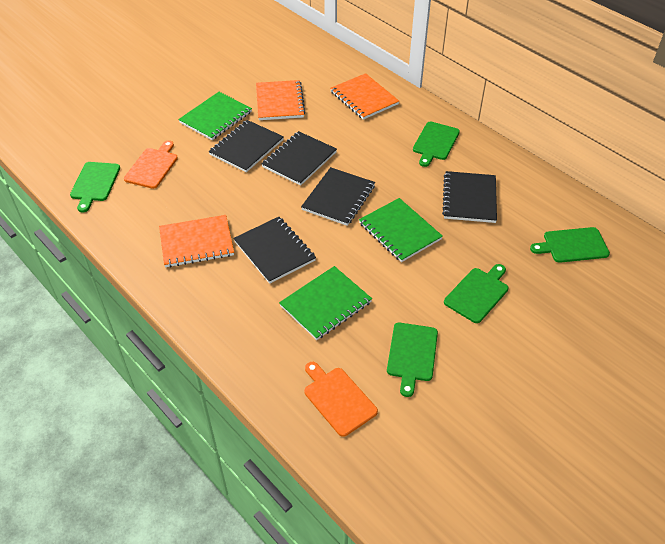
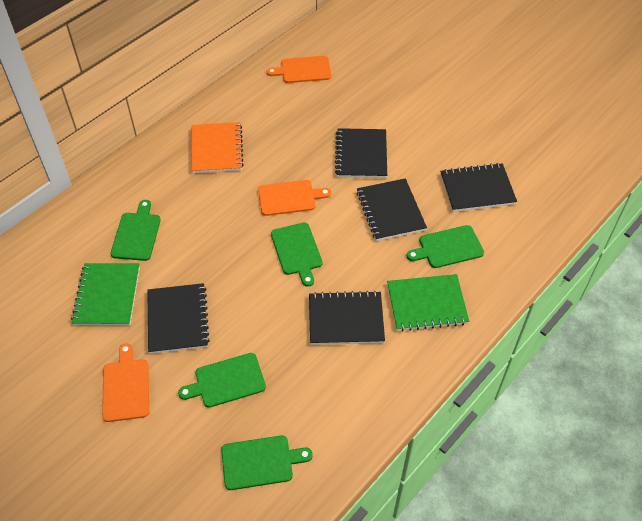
green notebook: 3 -> 2
orange cutting board: 2 -> 3
orange notebook: 3 -> 1

